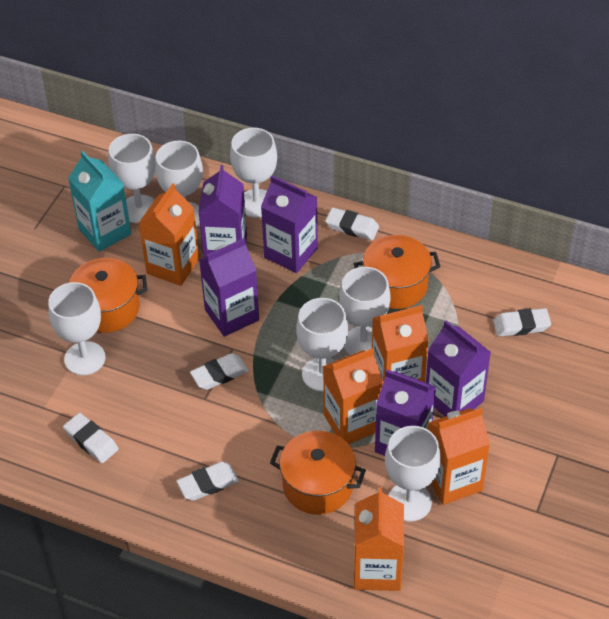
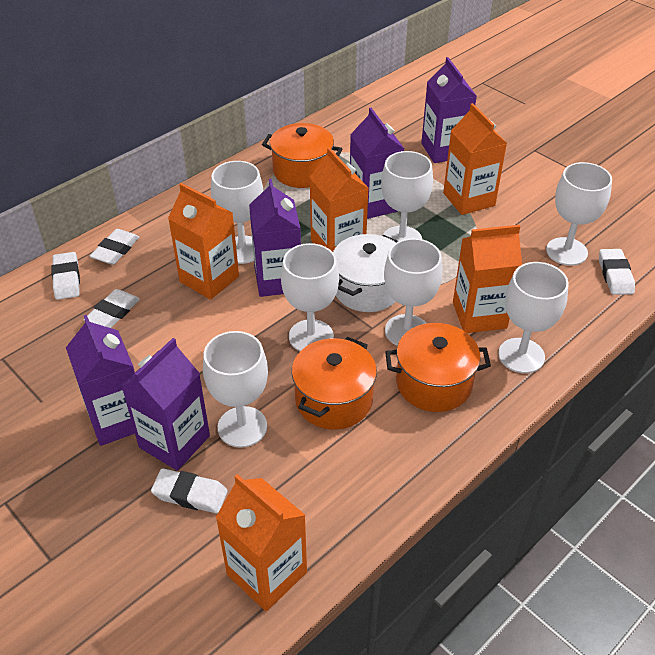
turquoise carton: 1 -> 0
white pot: 0 -> 1

